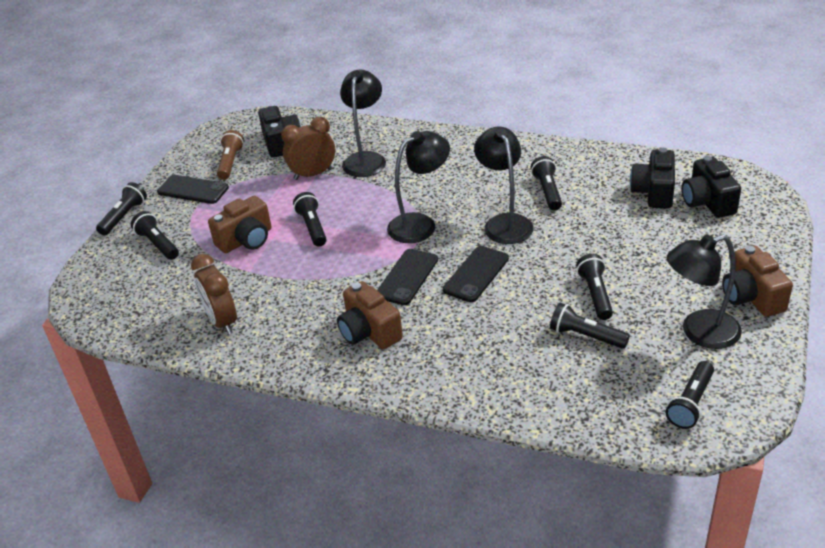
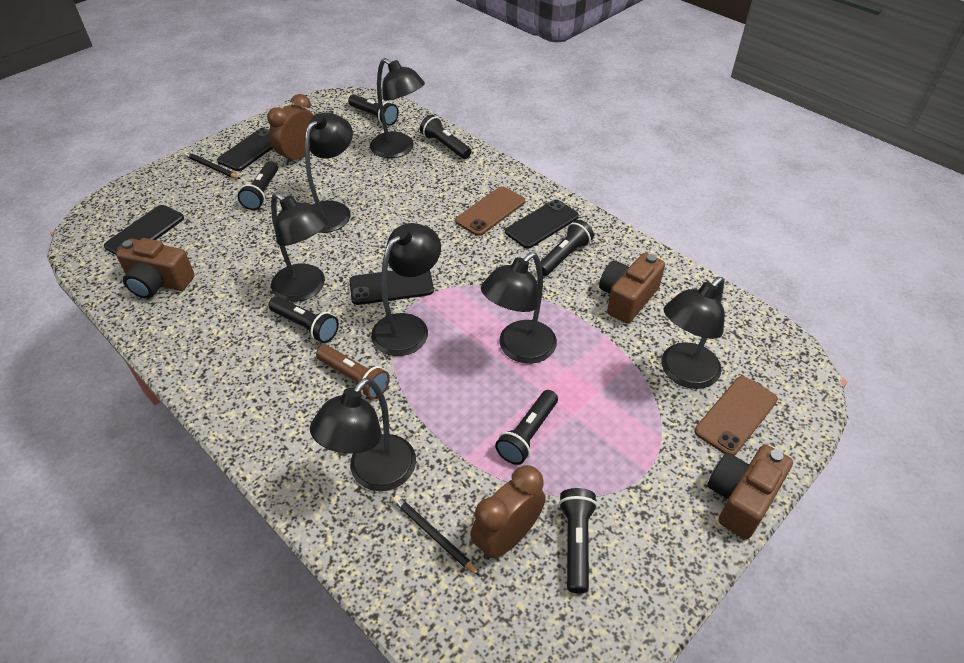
black camera: 3 -> 0
black lamp: 4 -> 7
black pencil: 0 -> 2
black phone: 3 -> 4
brown phone: 0 -> 2

